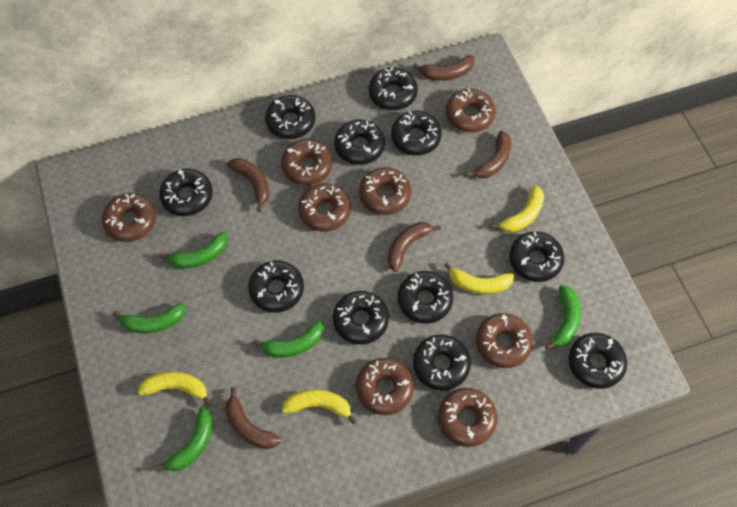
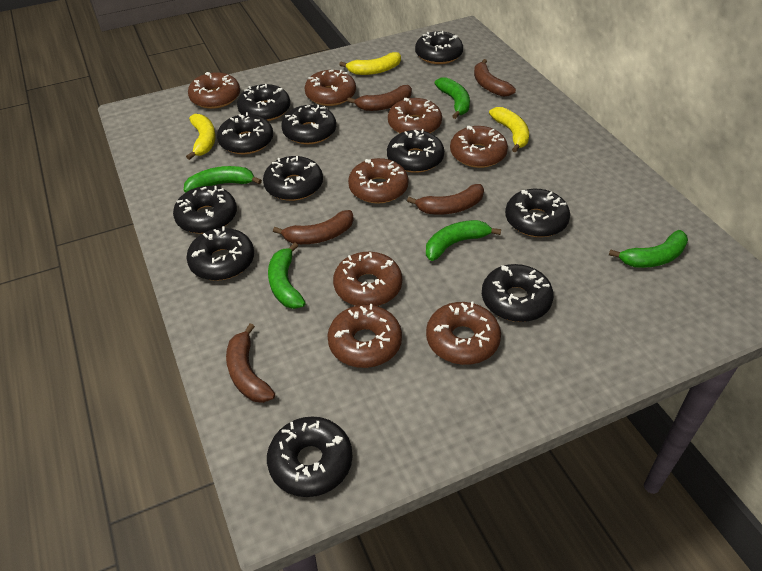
yellow banana: 4 -> 3

